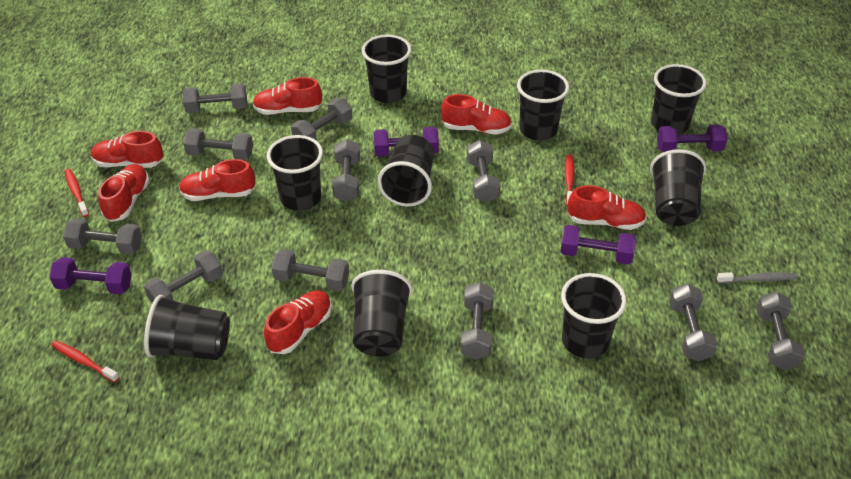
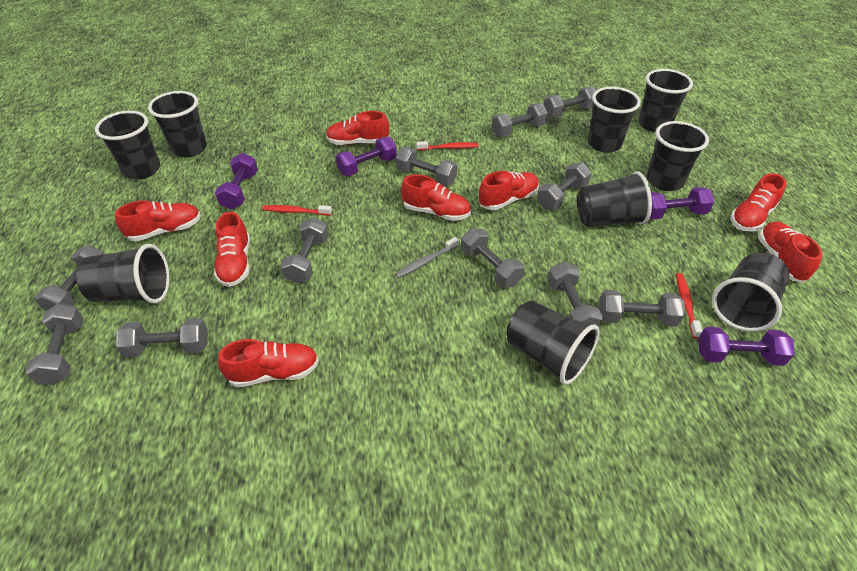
red shoe: 7 -> 8

